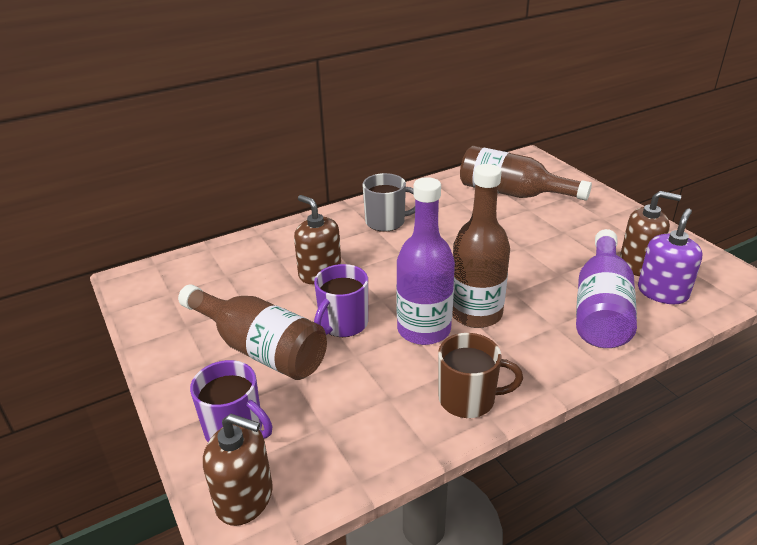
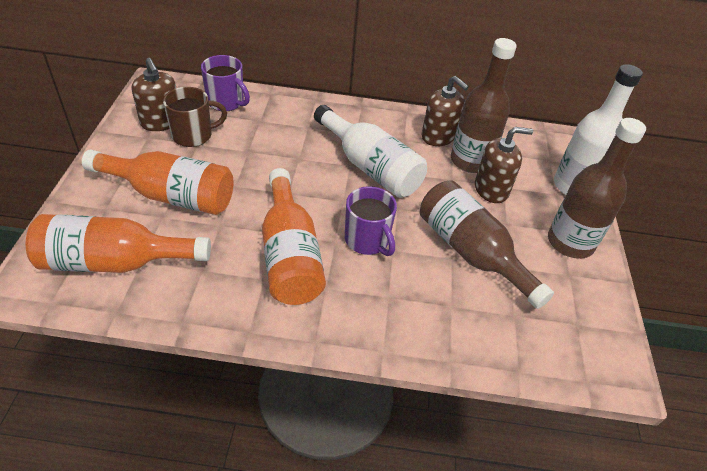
grey mug: 1 -> 0
orange bottle: 0 -> 3
purple bottle: 2 -> 0
purple soap dispenser: 1 -> 0
white bottle: 0 -> 2

